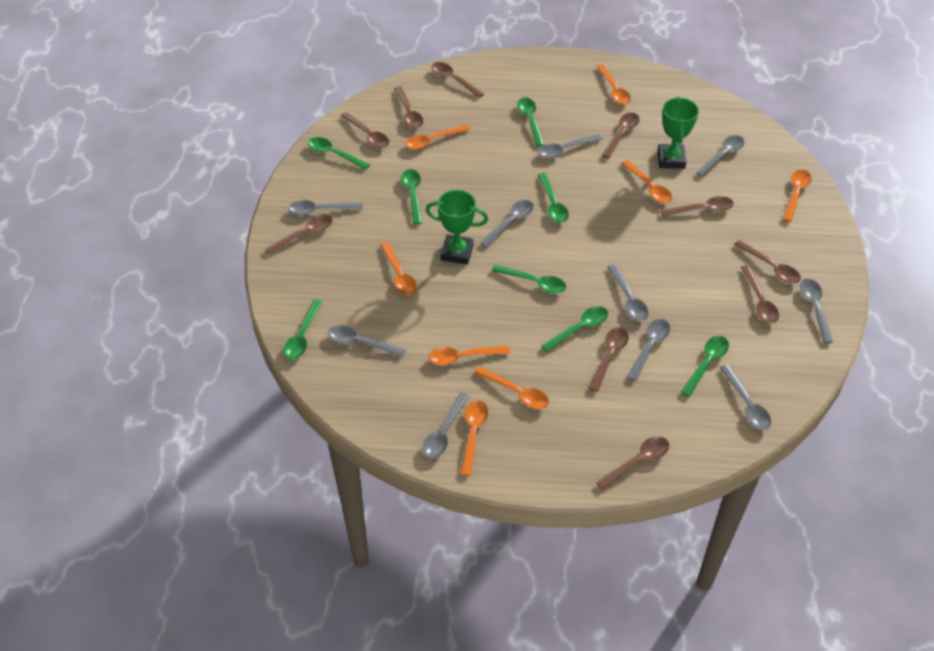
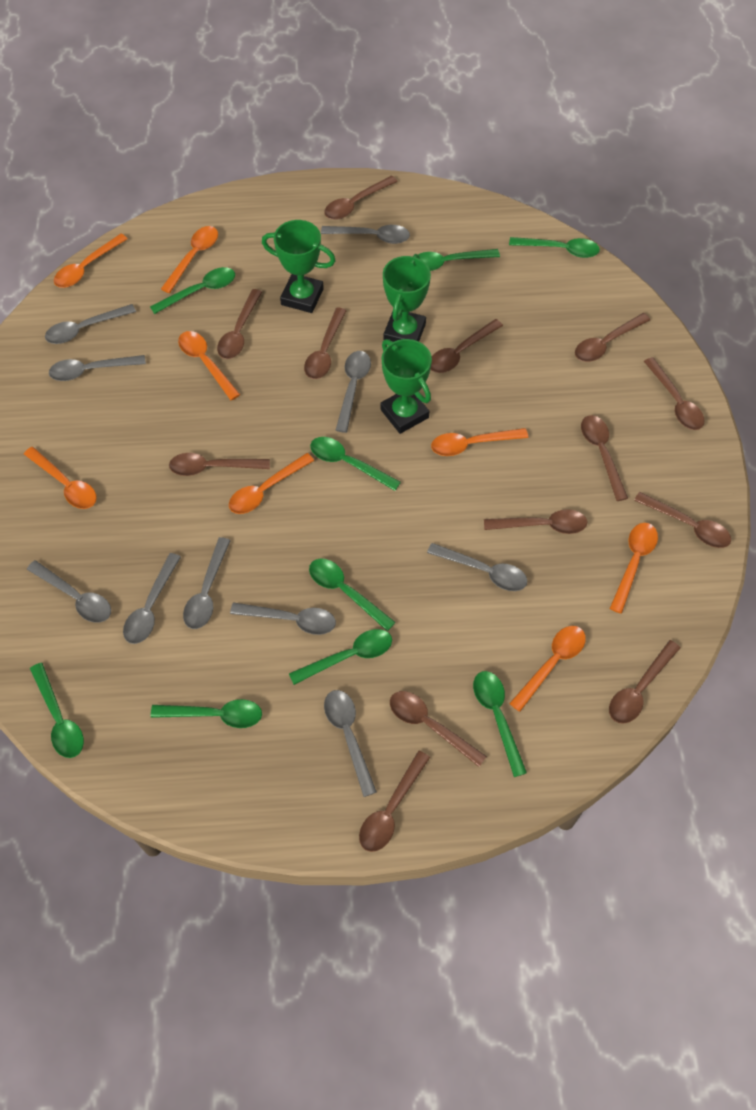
brown spoon: 10 -> 13
green spoon: 8 -> 9
green trophy: 2 -> 3

